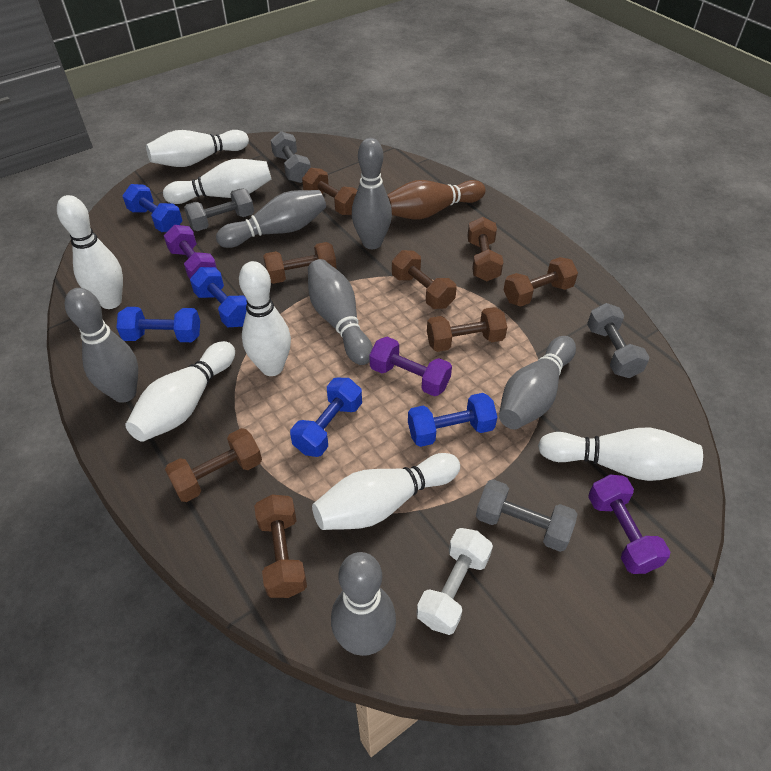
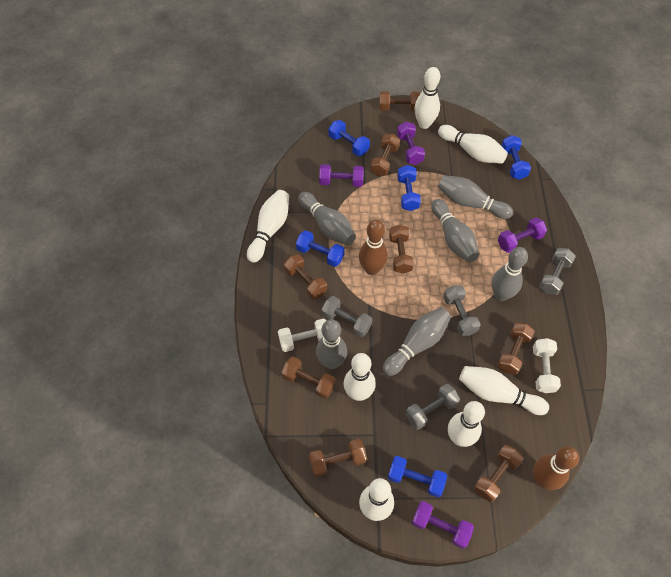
brown bowling pin: 1 -> 2
purple dumbbell: 3 -> 4
white dumbbell: 1 -> 2

